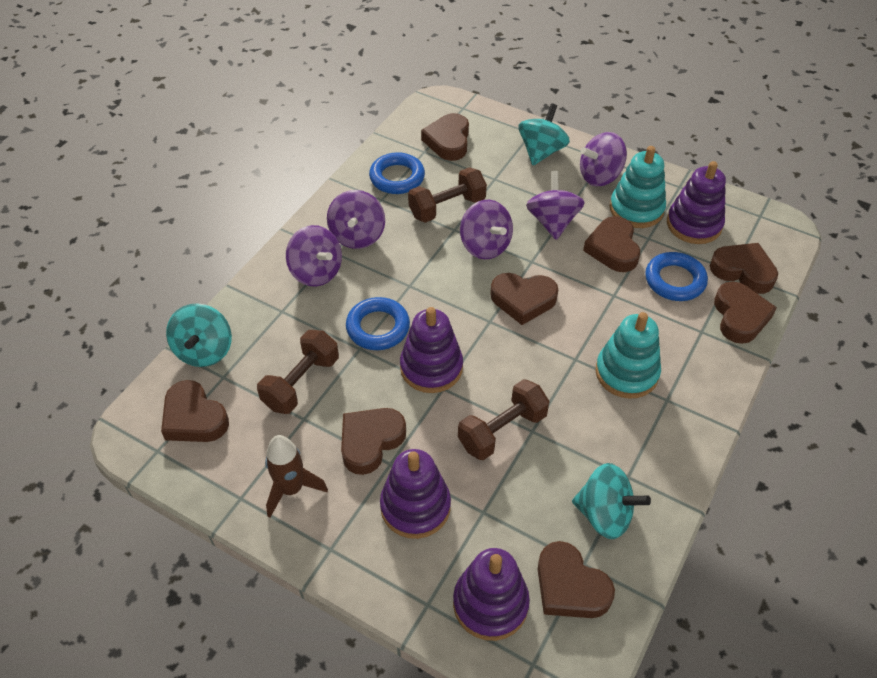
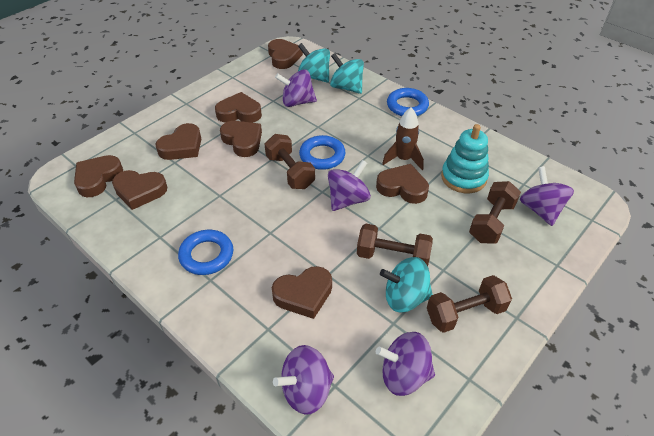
brown dumbbell: 3 -> 4
purple stacking toy: 4 -> 0
turquoise stacking toy: 2 -> 1

